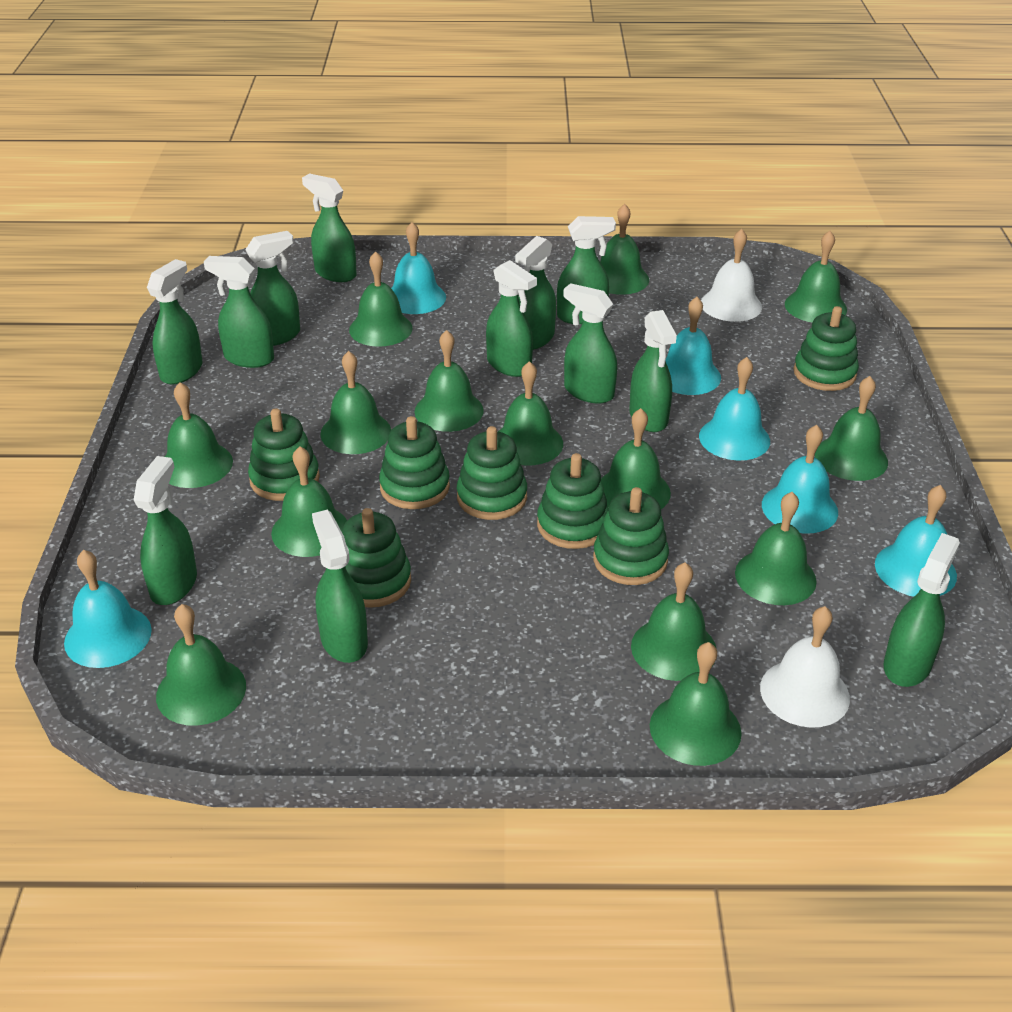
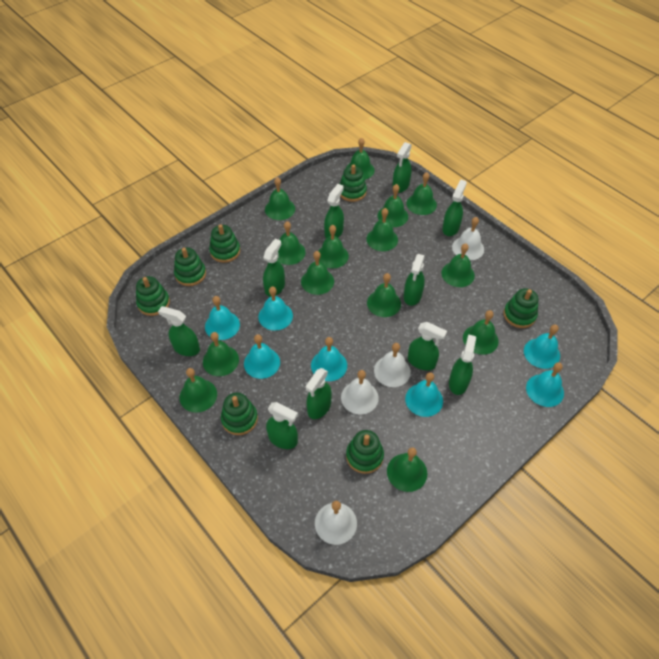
green spray bottle: 12 -> 10
turquoise bell: 6 -> 7
white bell: 2 -> 4

